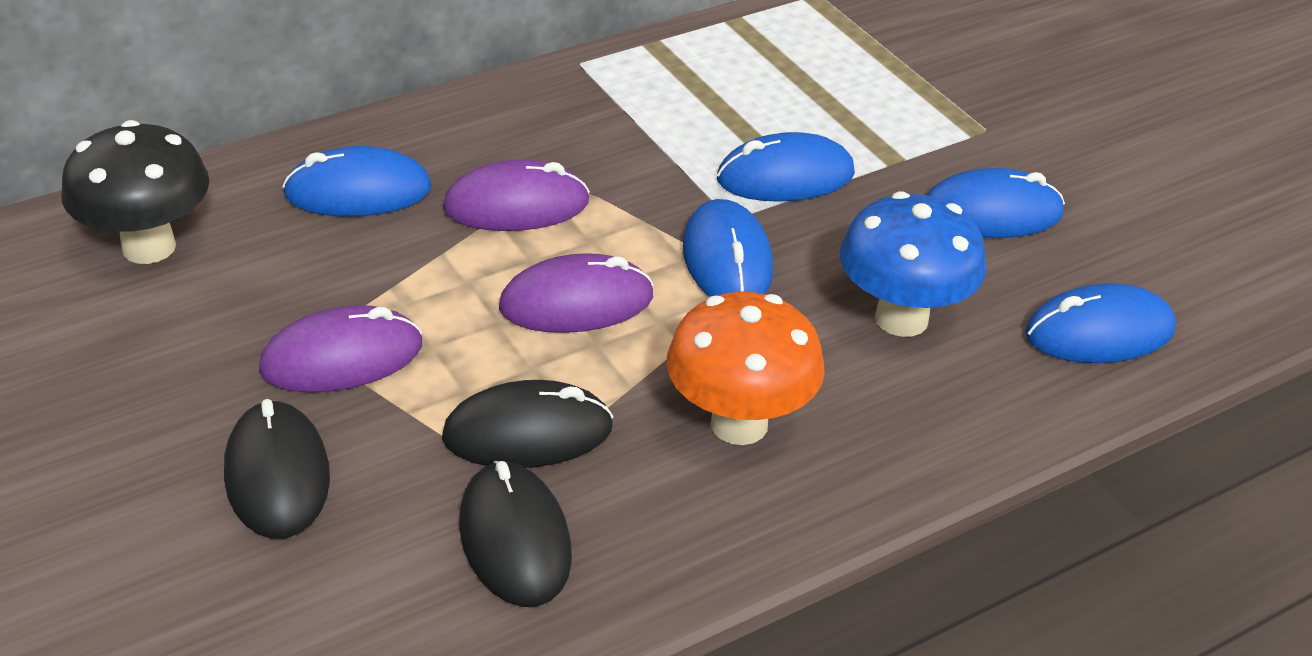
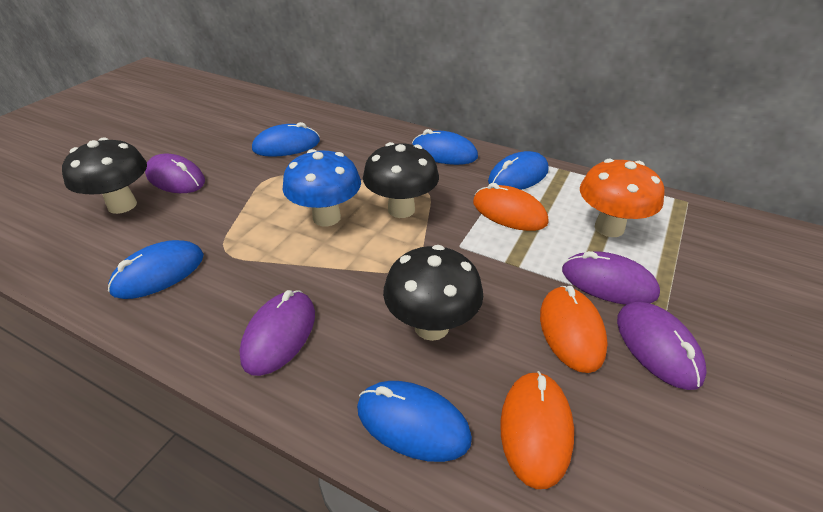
black mouse: 3 -> 0
black mushroom: 1 -> 3
orange mouse: 0 -> 3
purple mouse: 3 -> 4

